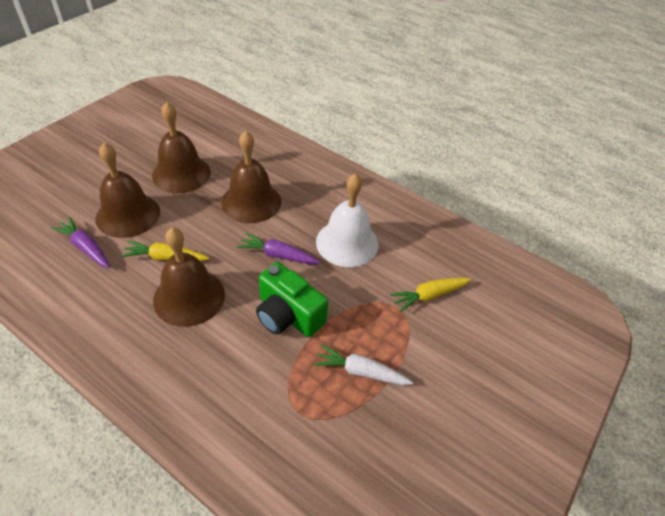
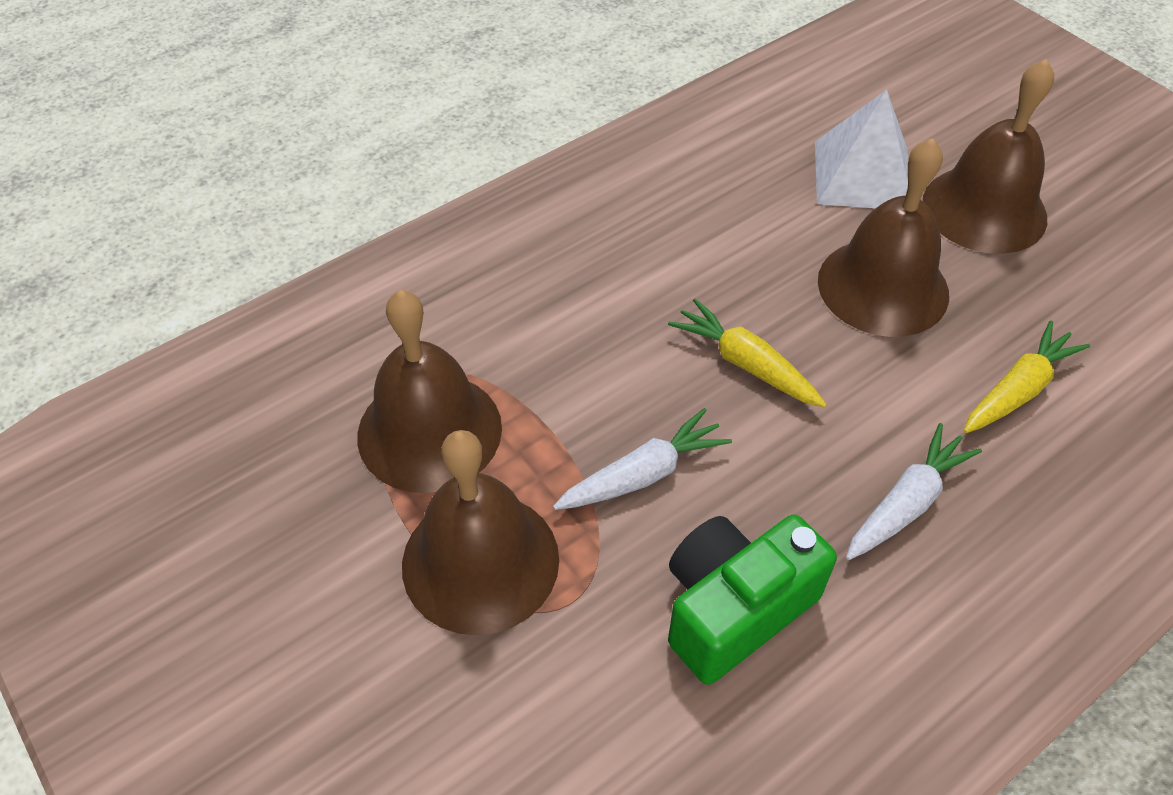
purple carrot: 2 -> 0
white bell: 1 -> 0
white carrot: 1 -> 2
white pyramid: 0 -> 1

